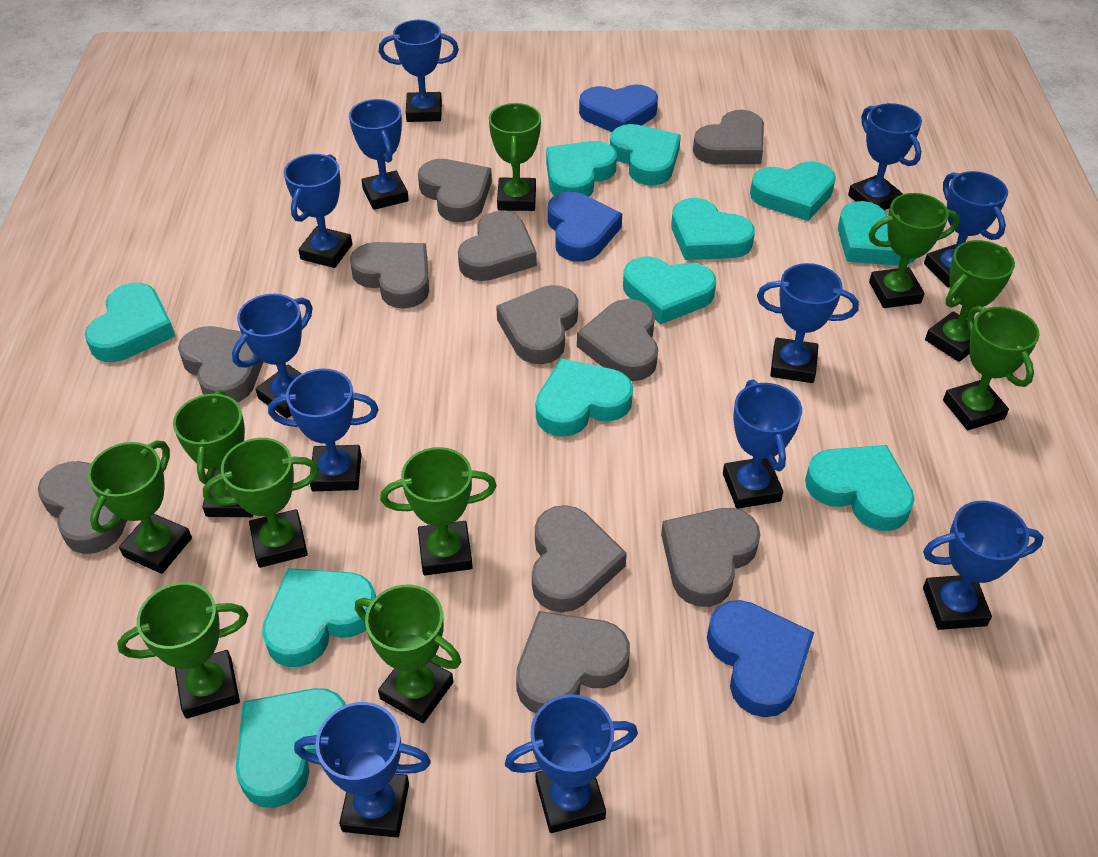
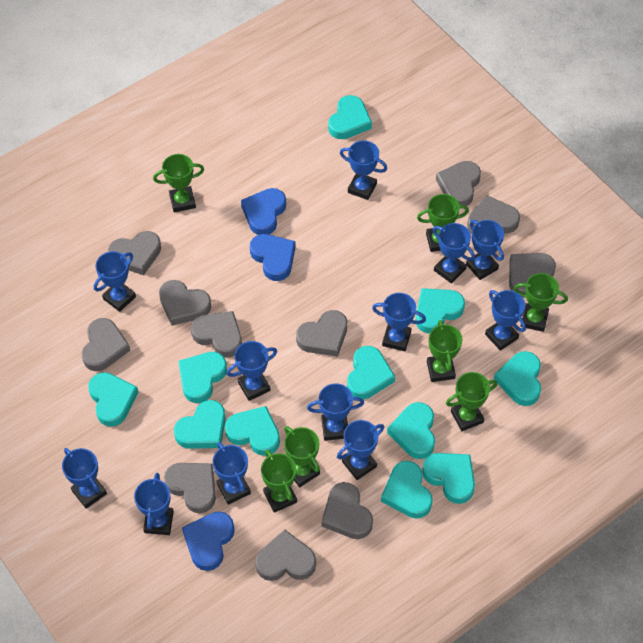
green trophy: 10 -> 7

